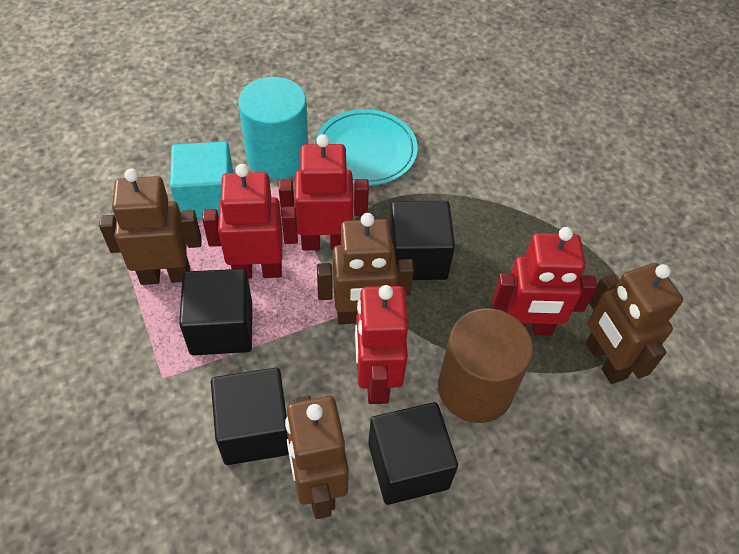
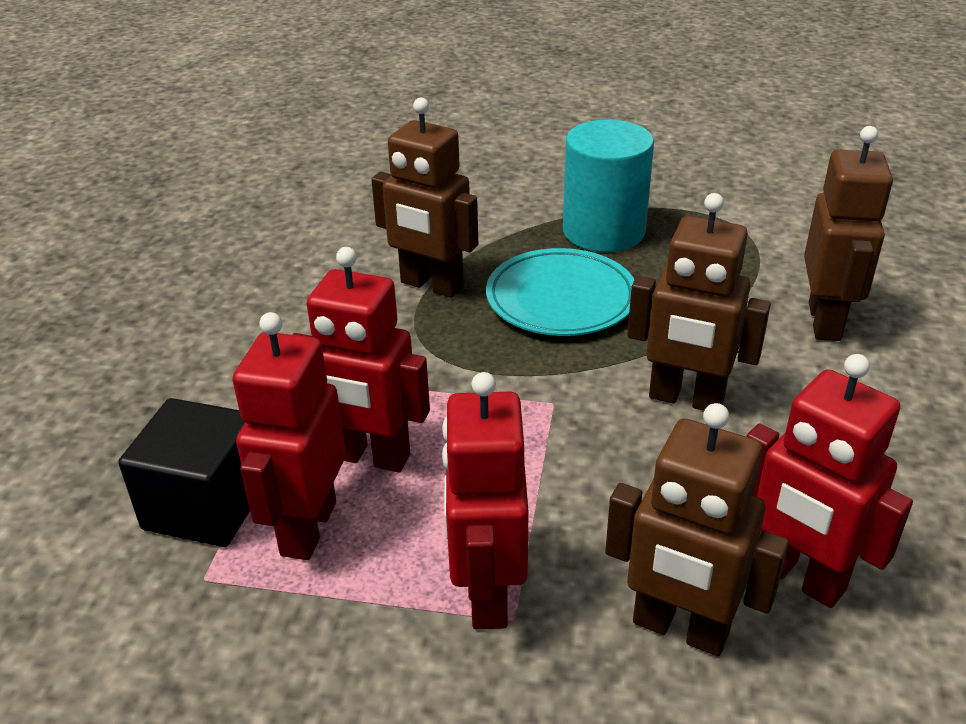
black cube: 4 -> 1
brown cylinder: 1 -> 0
turquoise cube: 1 -> 0

